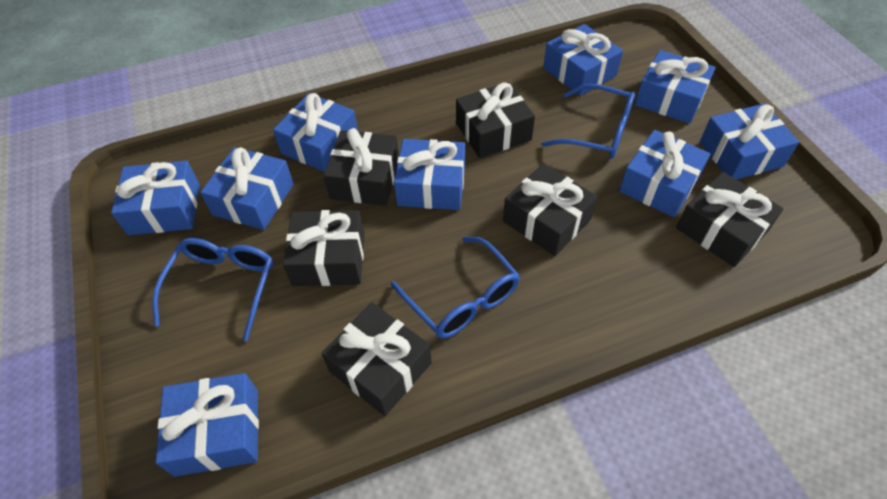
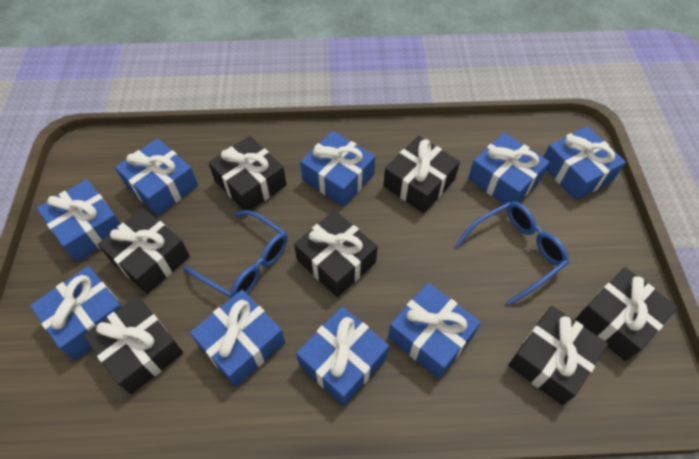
black gift: 6 -> 7
blue glasses: 3 -> 2

